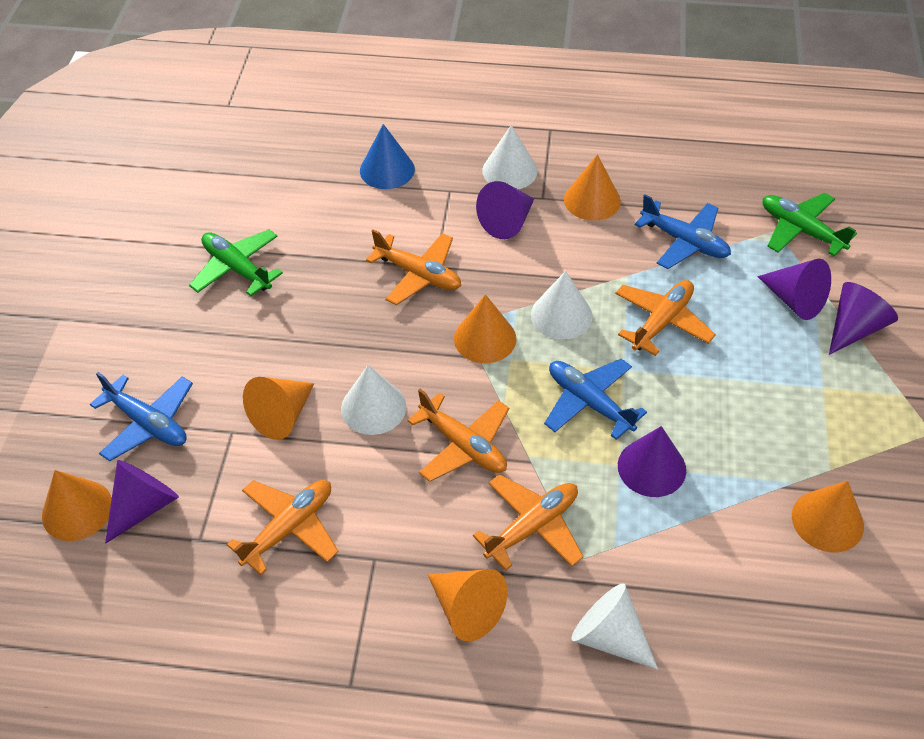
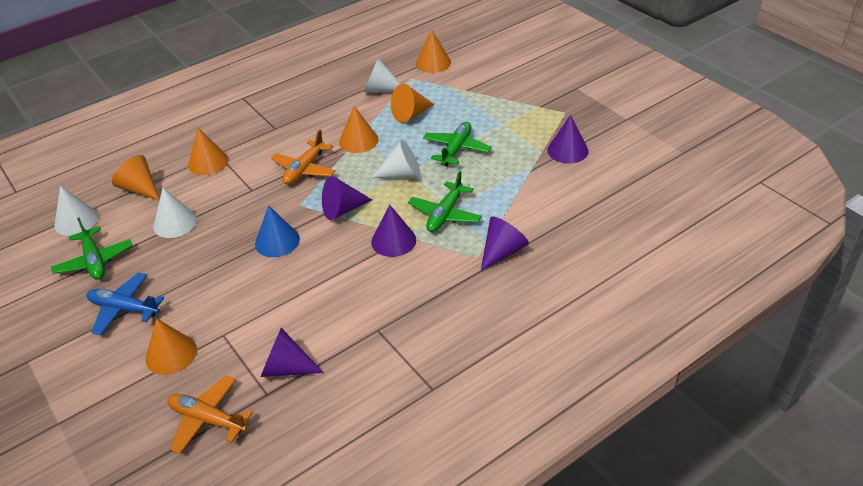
blue plane: 3 -> 1
green plane: 2 -> 3
orange plane: 5 -> 2

